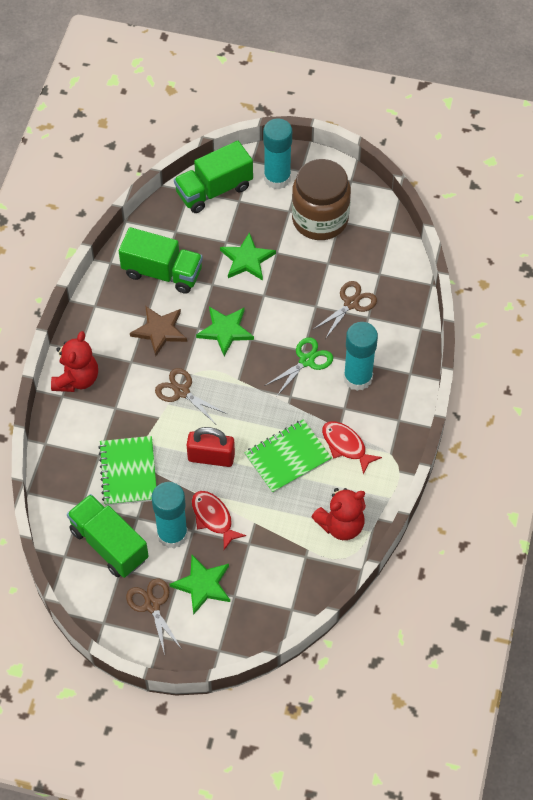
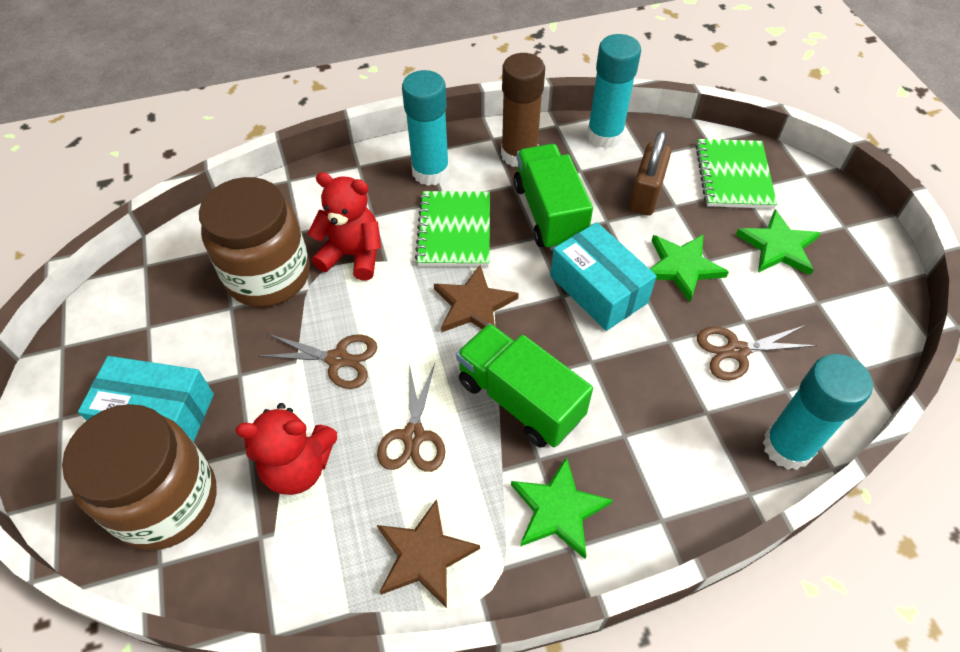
brown glue stick: 0 -> 1
brown jar: 1 -> 2
brown padlock: 0 -> 1
brown star: 1 -> 2
green scissors: 1 -> 0
green truck: 3 -> 2
red fish: 2 -> 0
red padlock: 1 -> 0
turquoise box: 0 -> 2

